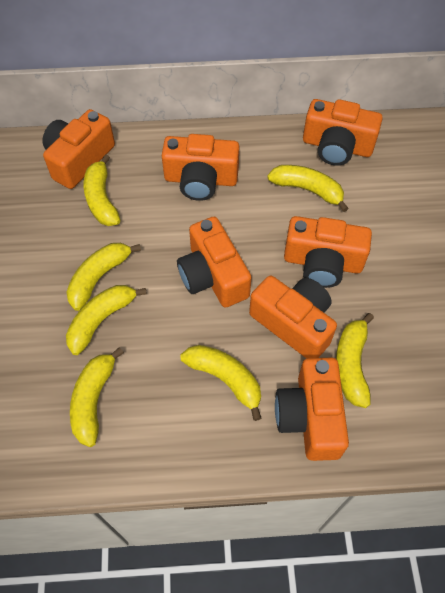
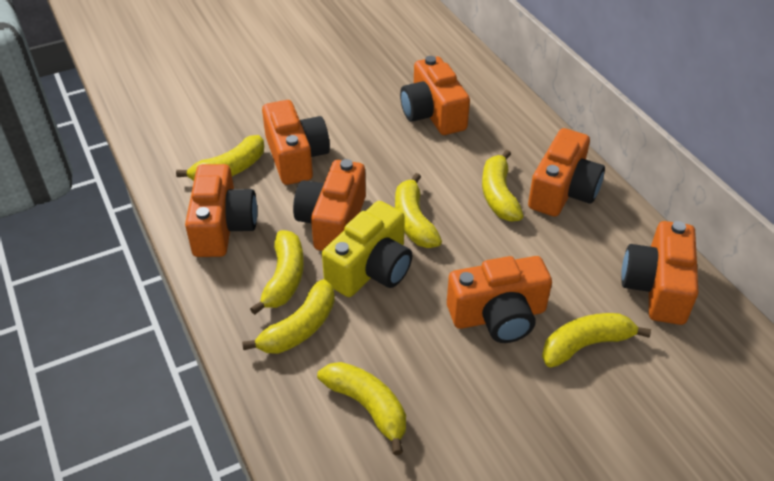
yellow camera: 0 -> 1

